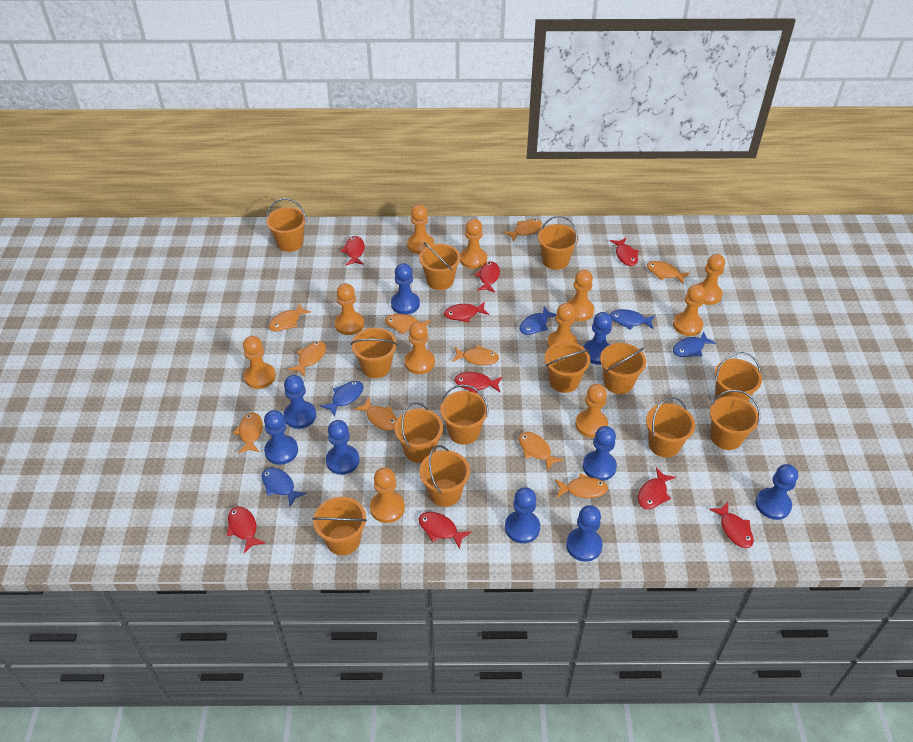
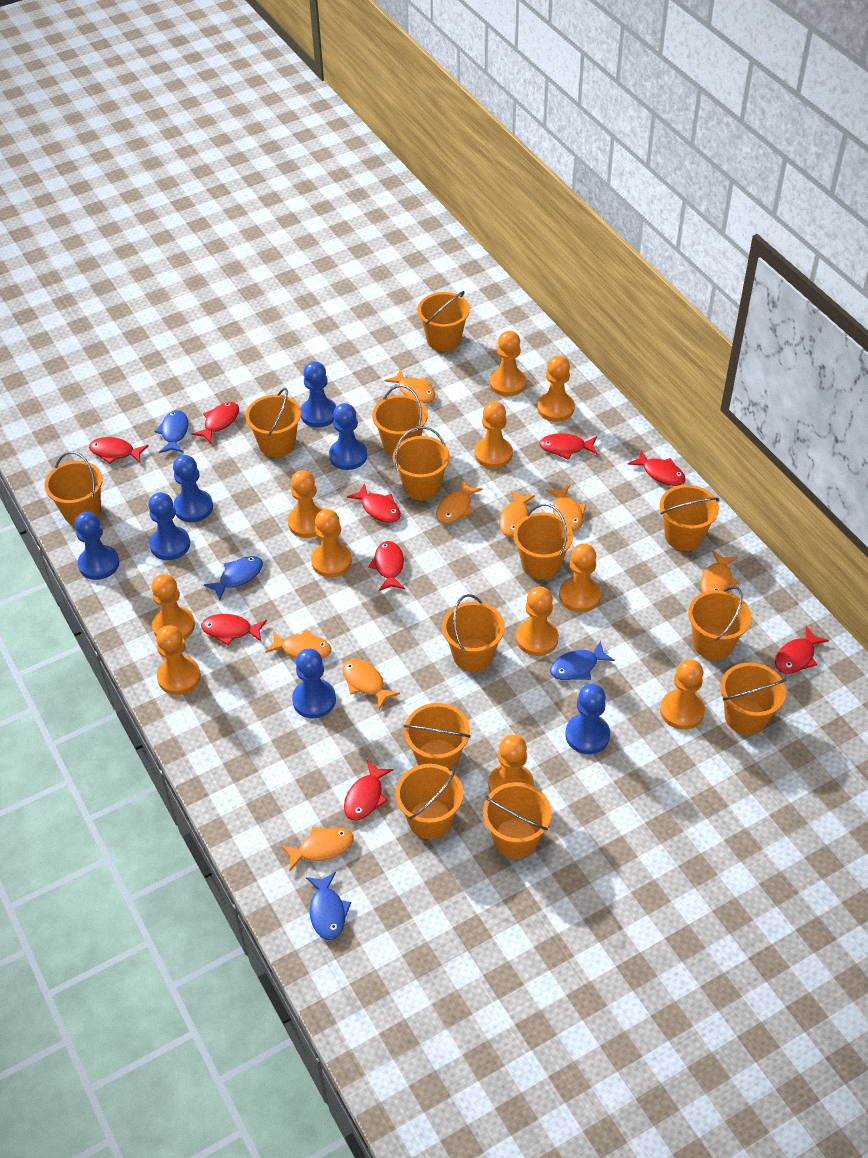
blue fish: 5 -> 4
blue pawn: 9 -> 7
orange fish: 10 -> 8

